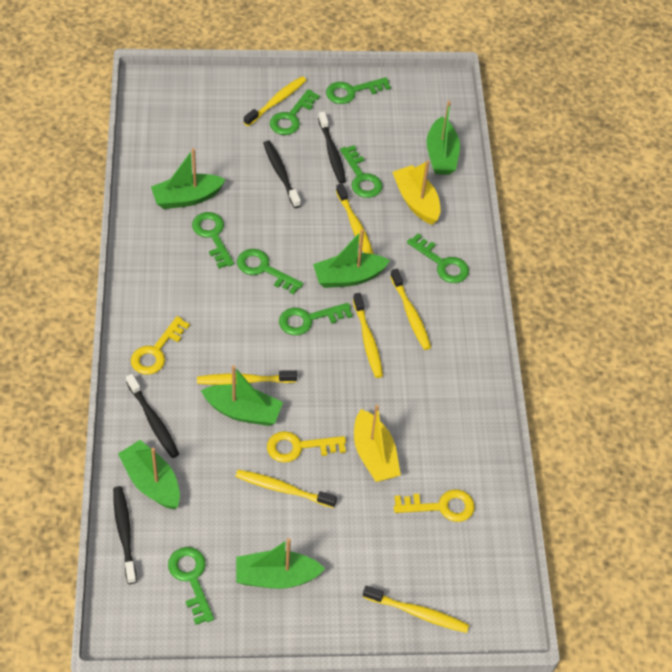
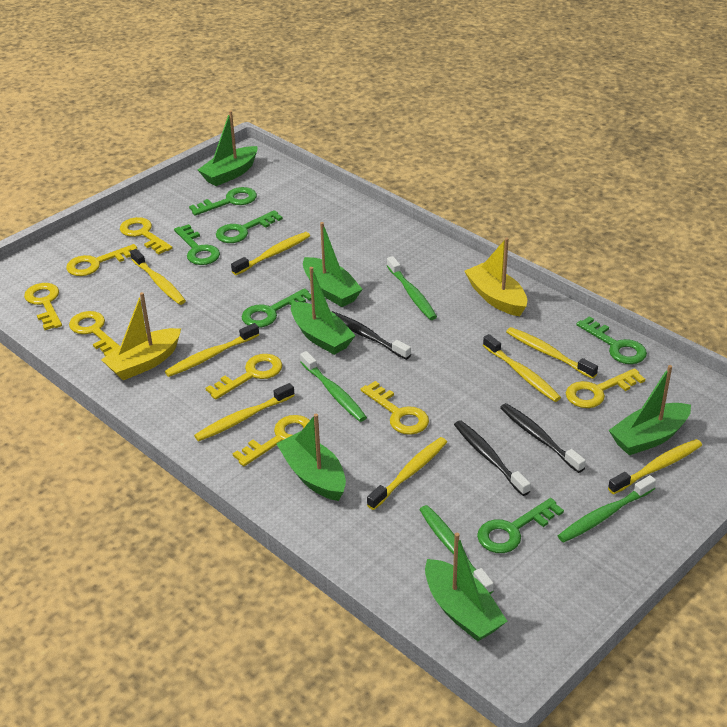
black toothbrush: 4 -> 3
green key: 8 -> 6
green toothbrush: 0 -> 4
yellow key: 3 -> 8
yellow toothbrush: 7 -> 8

